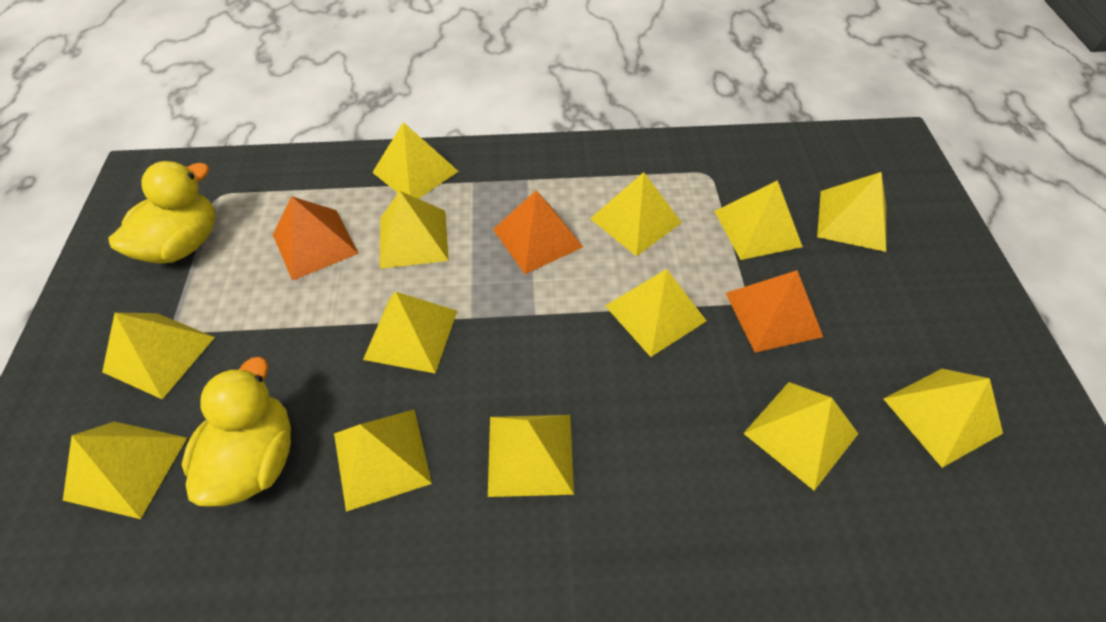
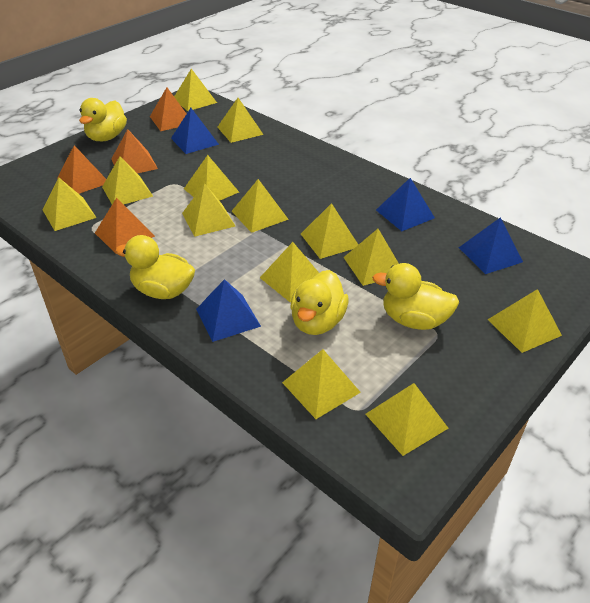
blue pyramid: 0 -> 4
orange pyramid: 3 -> 4
yellow duck: 2 -> 4

